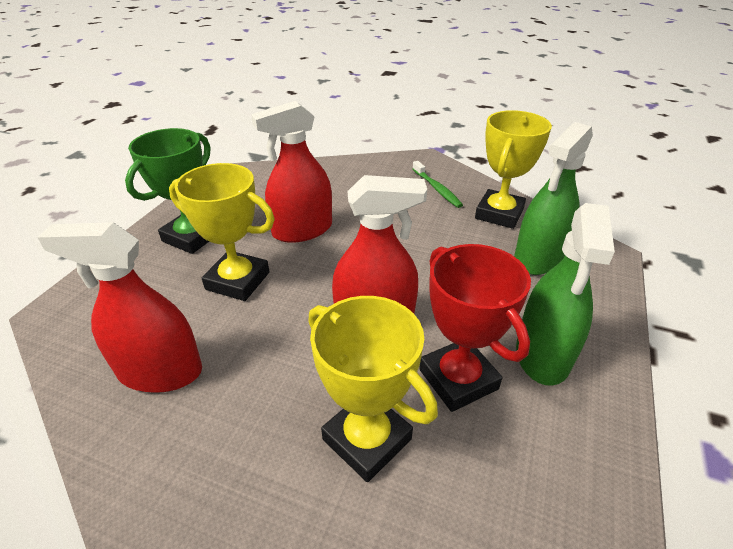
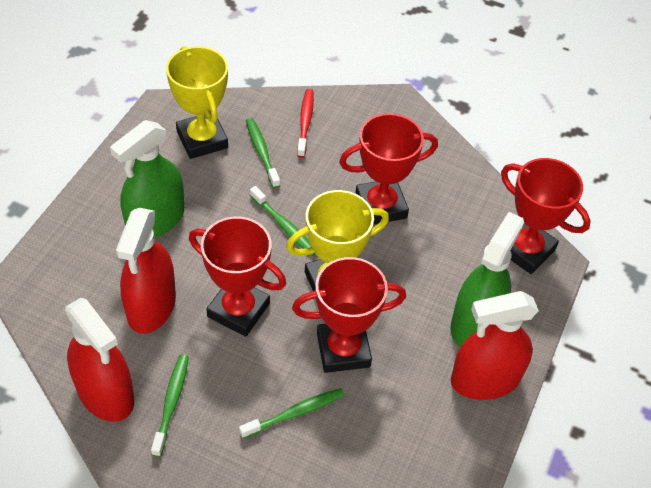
green toothbrush: 1 -> 4
green trophy: 1 -> 0
red toothbrush: 0 -> 1
red trophy: 1 -> 4
yellow trophy: 3 -> 2

